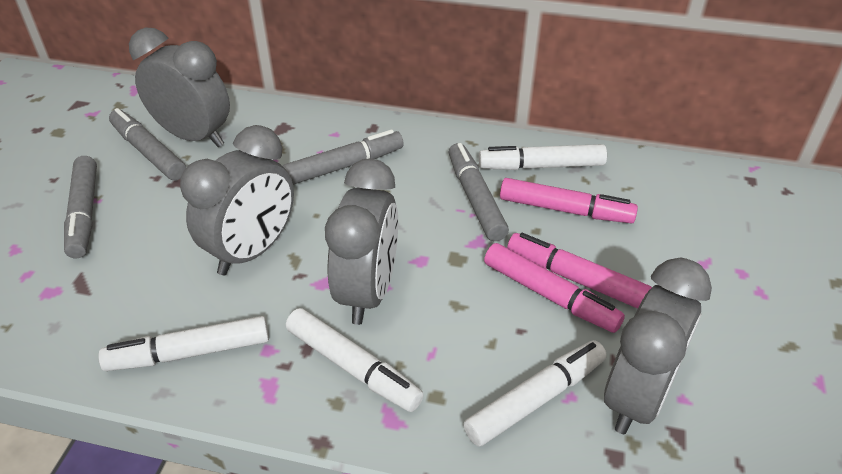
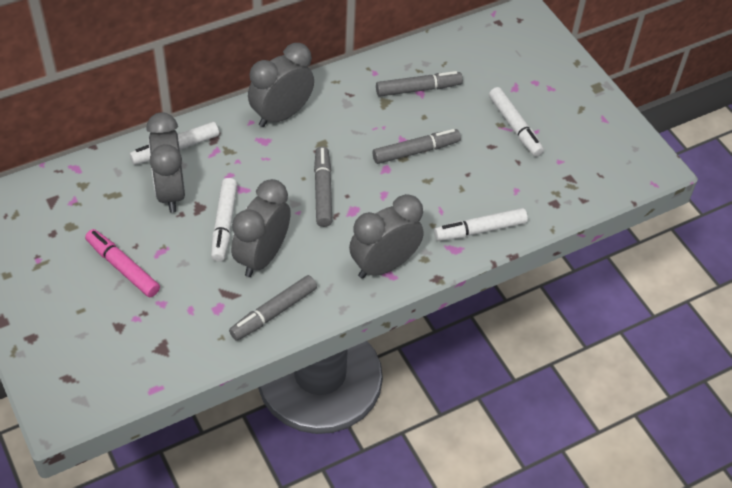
pink marker: 3 -> 1

